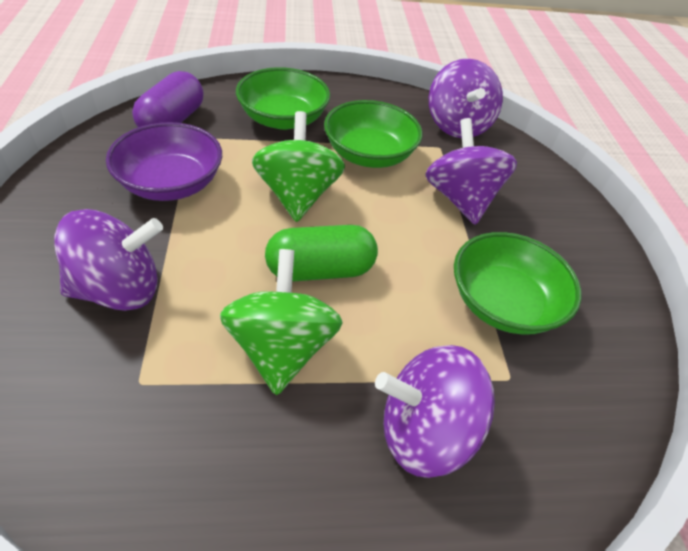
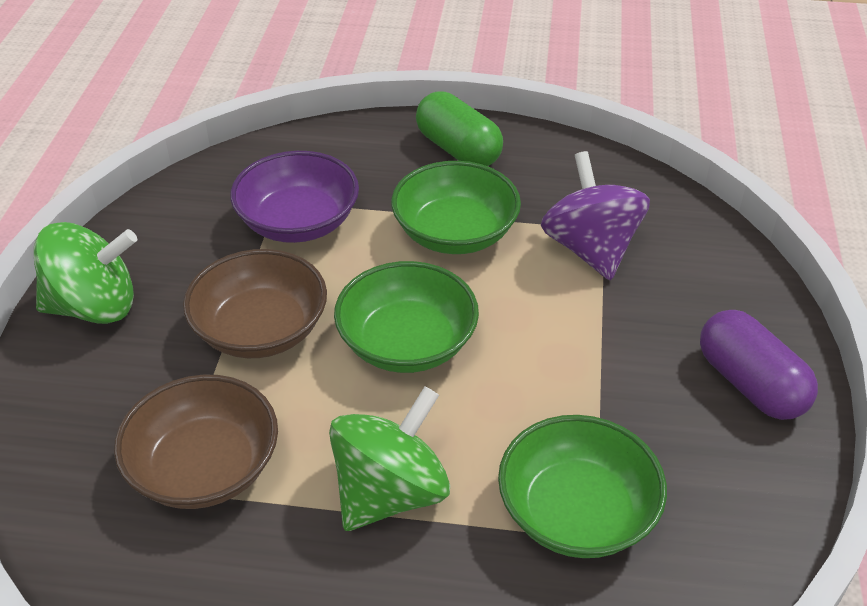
brown bowl: 0 -> 2
purple spinning top: 4 -> 1

